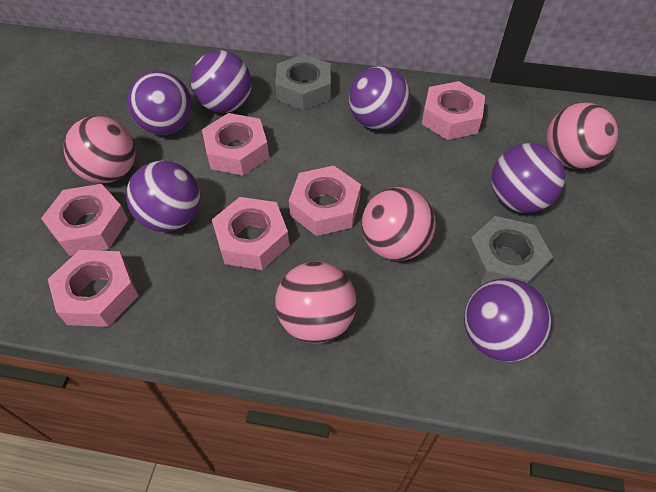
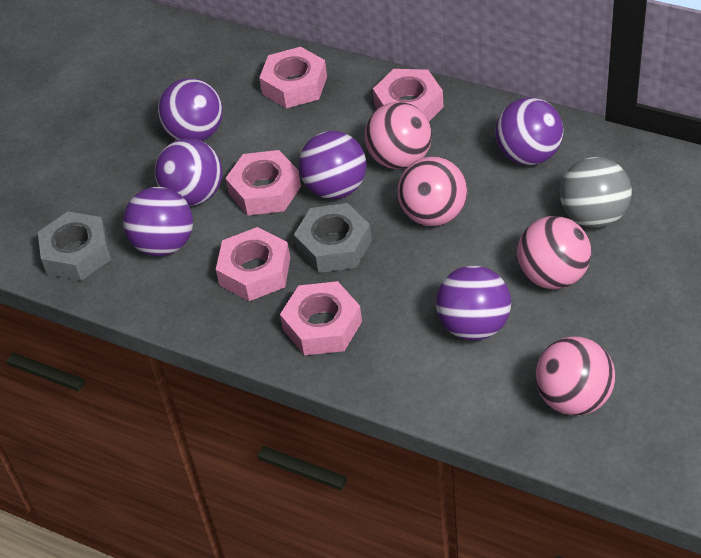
grey ball: 0 -> 1
pink nut: 6 -> 5

